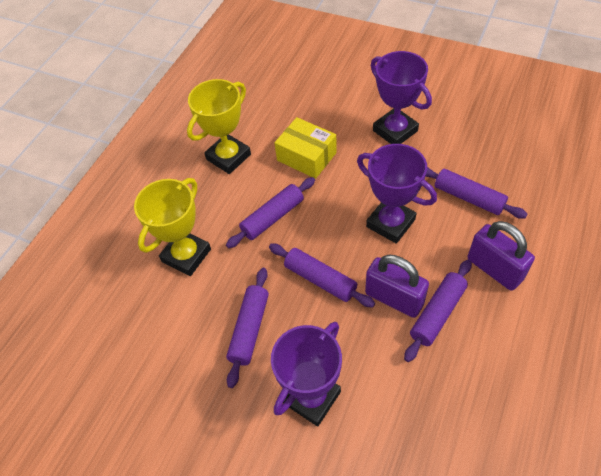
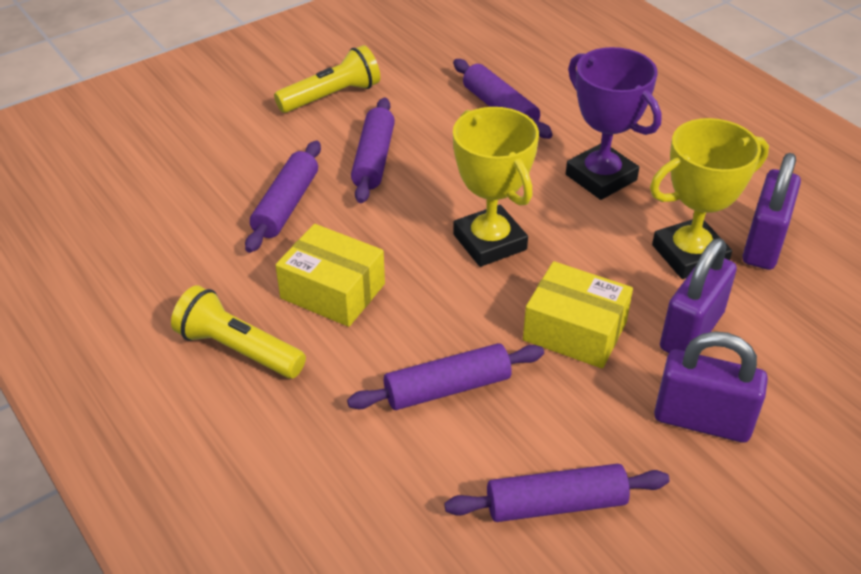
purple padlock: 2 -> 3
purple trophy: 3 -> 1
yellow box: 1 -> 2
yellow flashlight: 0 -> 2

